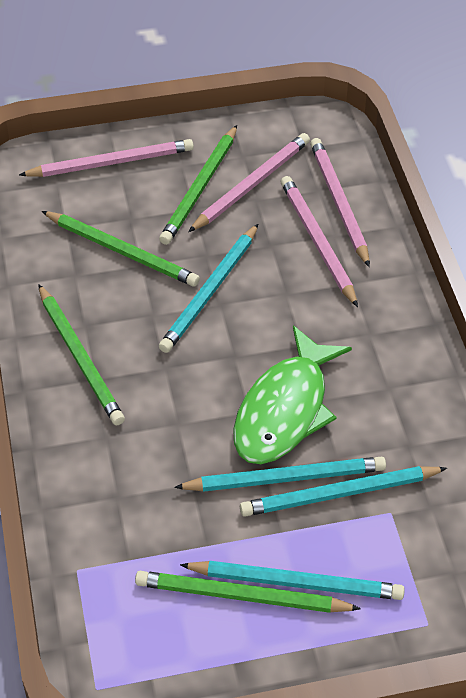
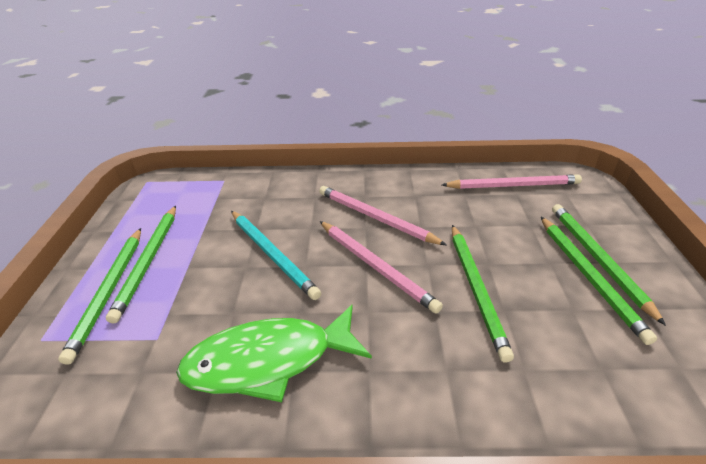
green pencil: 4 -> 5
pink pencil: 4 -> 3
turquoise pencil: 4 -> 1

